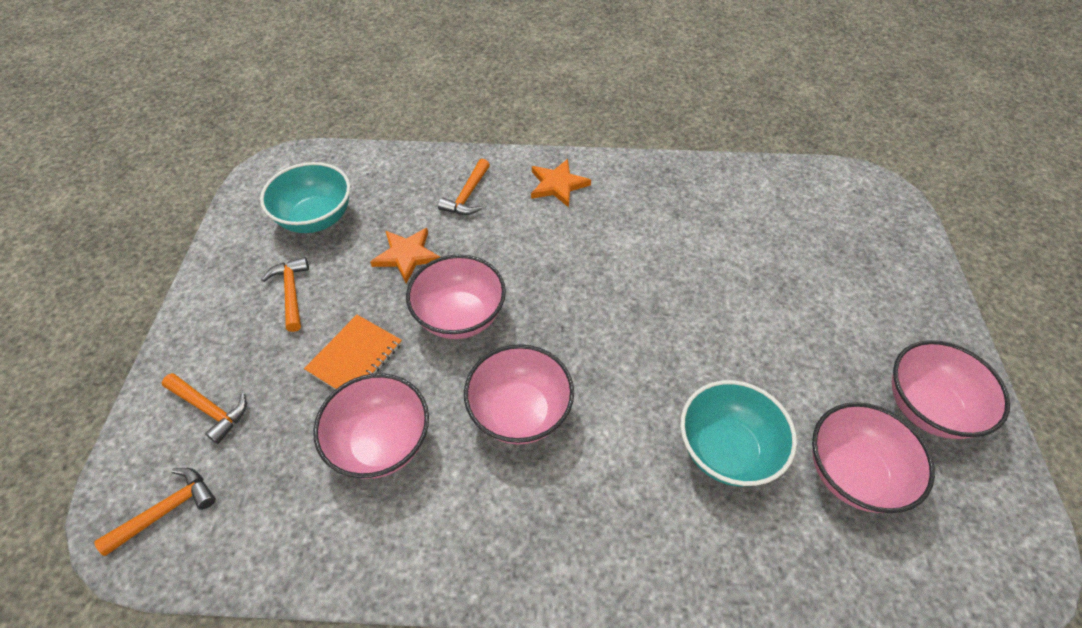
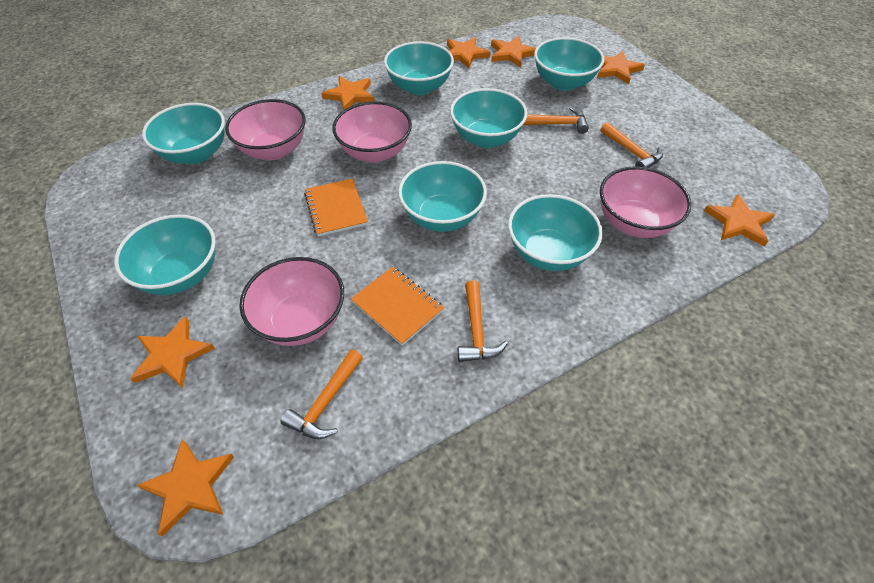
orange notebook: 1 -> 2
orange star: 2 -> 7
pink bowl: 5 -> 4
turquoise bowl: 2 -> 7

